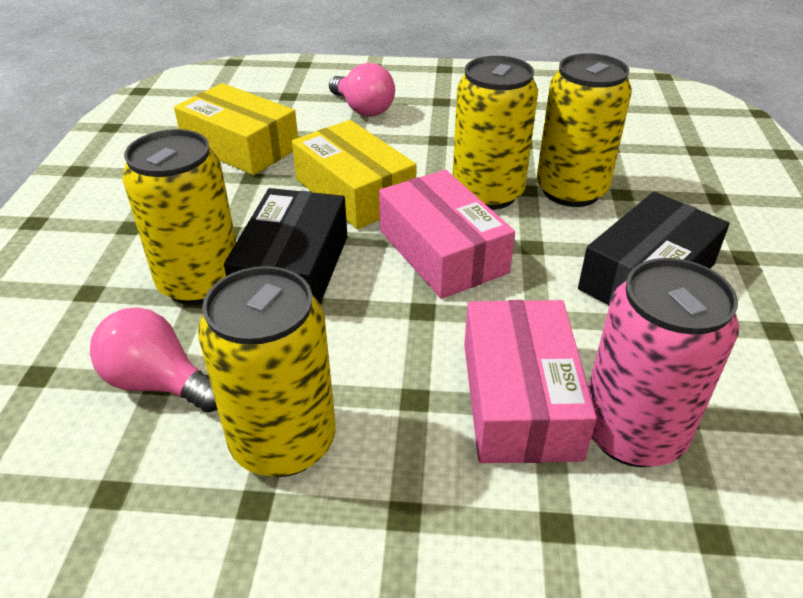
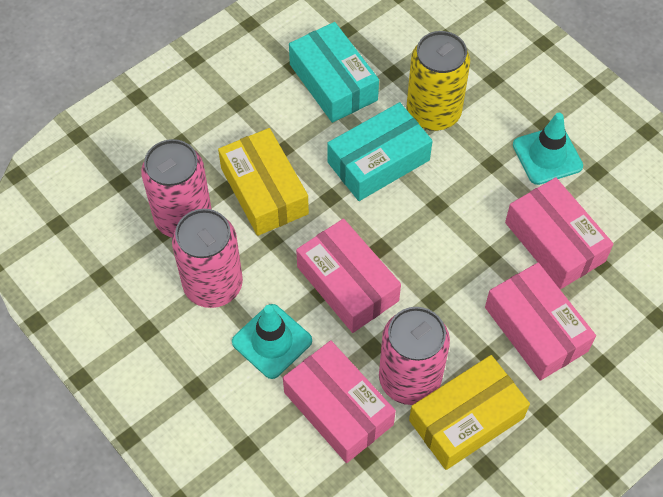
black box: 2 -> 0
pink box: 2 -> 4
pink can: 1 -> 3
pink light bulb: 2 -> 0
turquoise box: 0 -> 2
turquoise traffic cone: 0 -> 2
yellow can: 4 -> 1

